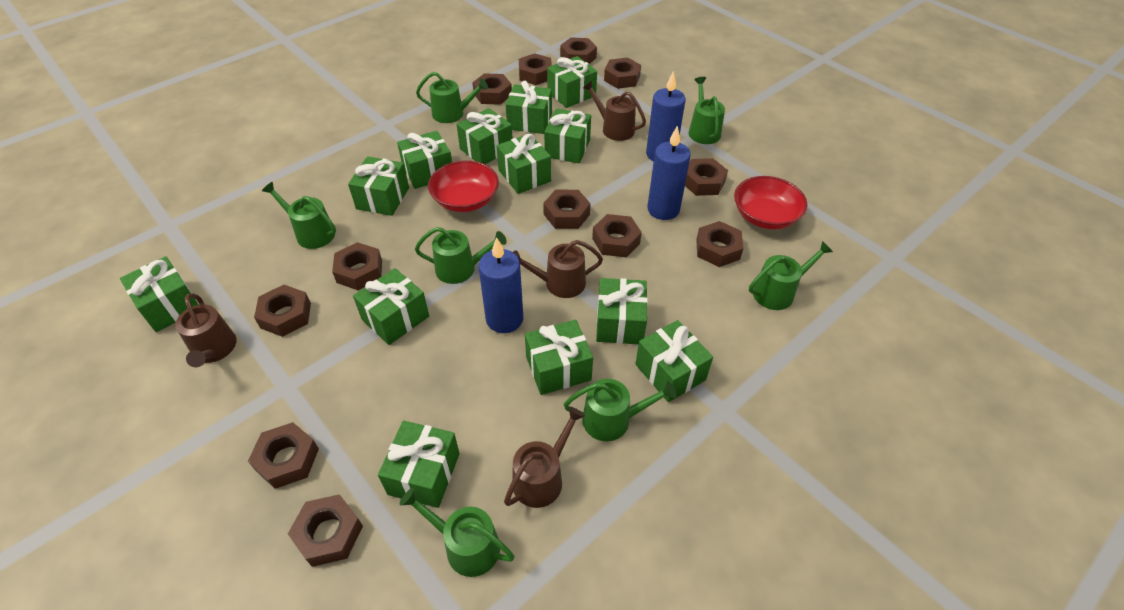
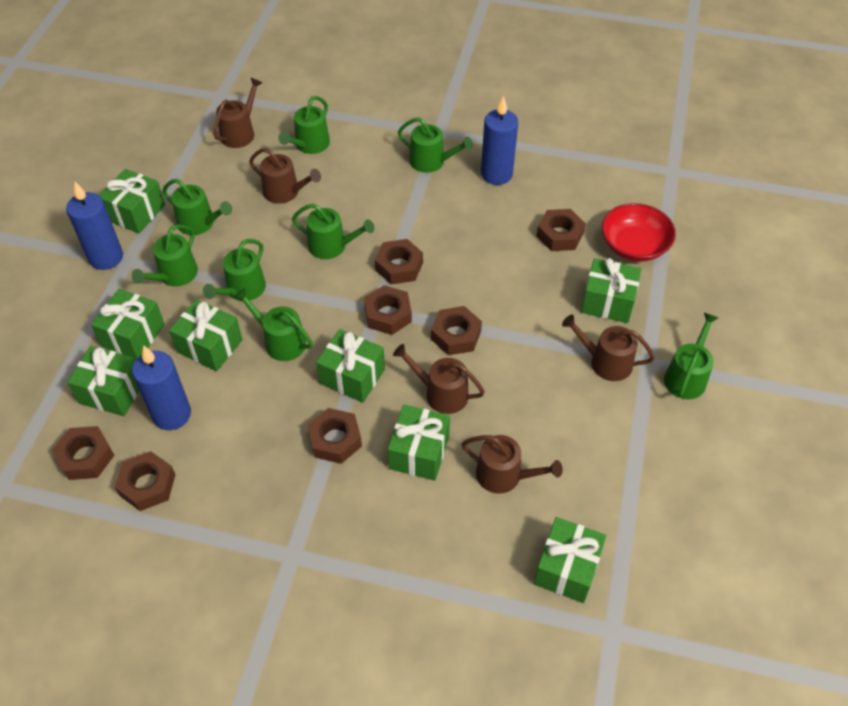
brown nut: 12 -> 7
brown watering can: 4 -> 5
green gift: 13 -> 8
green watering can: 7 -> 8
red bowl: 2 -> 1

